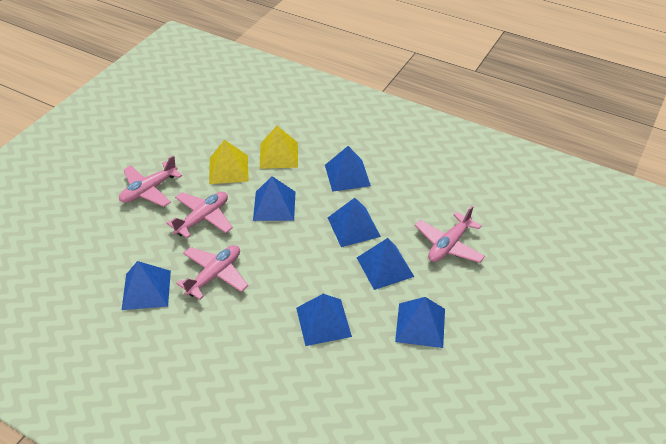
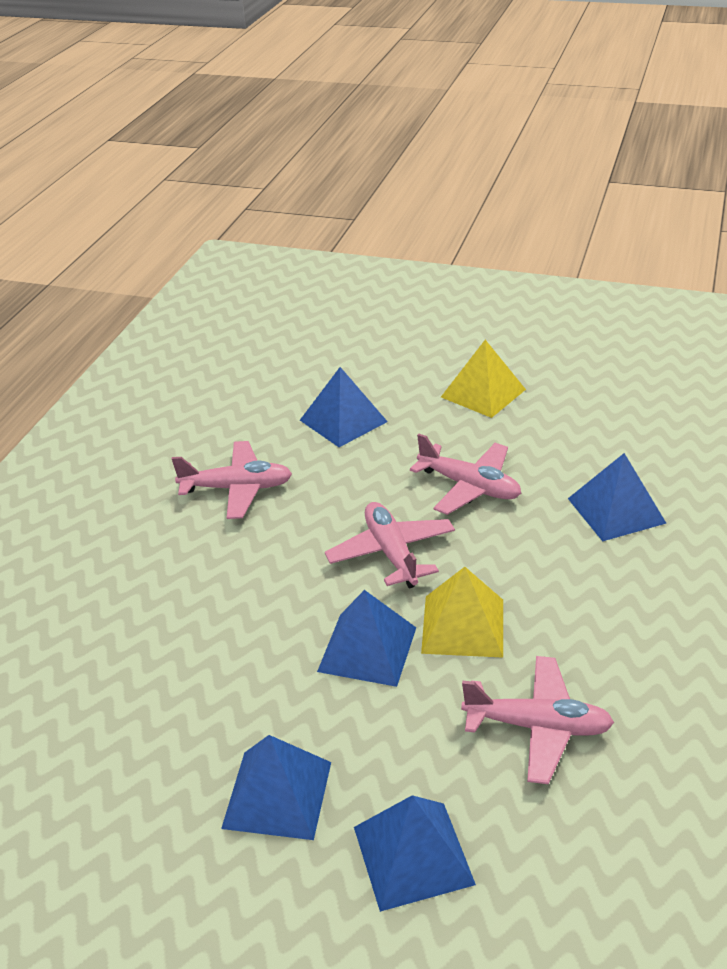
blue pyramid: 7 -> 5

